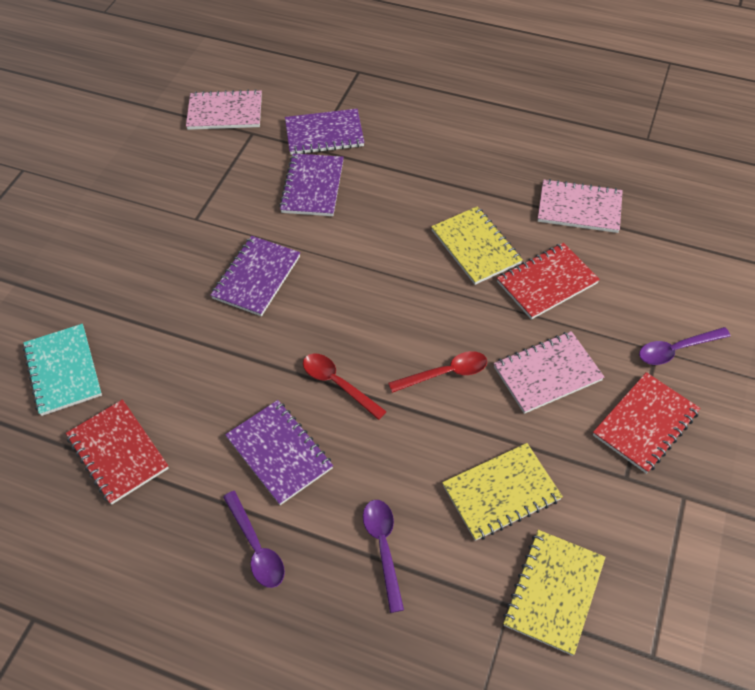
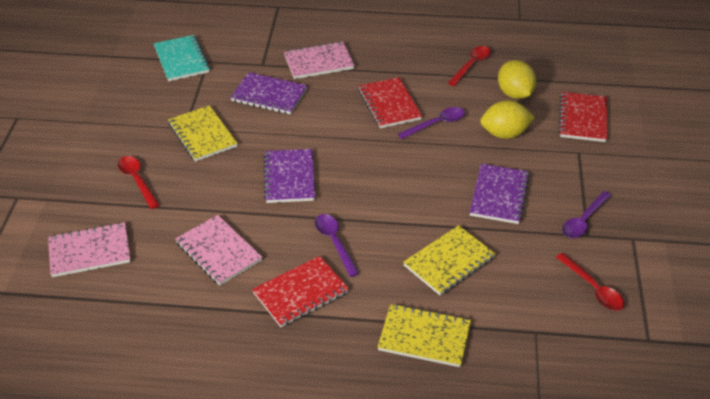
purple notebook: 4 -> 3
red spoon: 2 -> 3
yellow lemon: 0 -> 2

